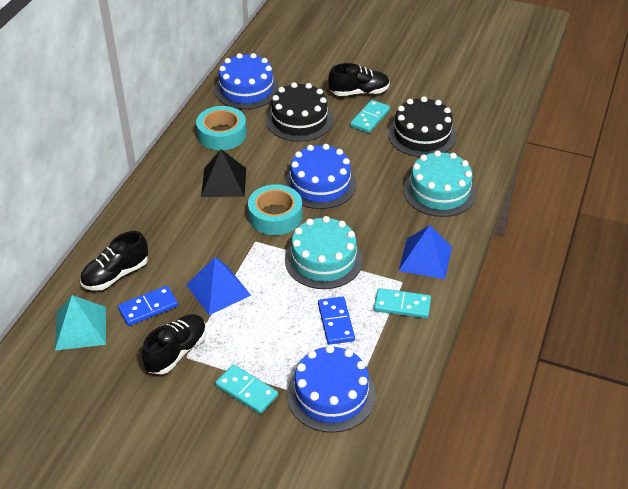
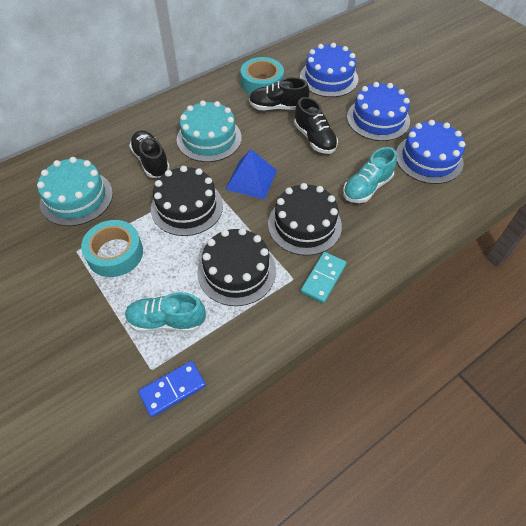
black cake: 2 -> 3
black pyramid: 1 -> 0
blue domino: 2 -> 1
blue pyramid: 2 -> 1
turquoise domino: 3 -> 1
turquoise pyramid: 1 -> 0
turquoise shoe: 0 -> 2

